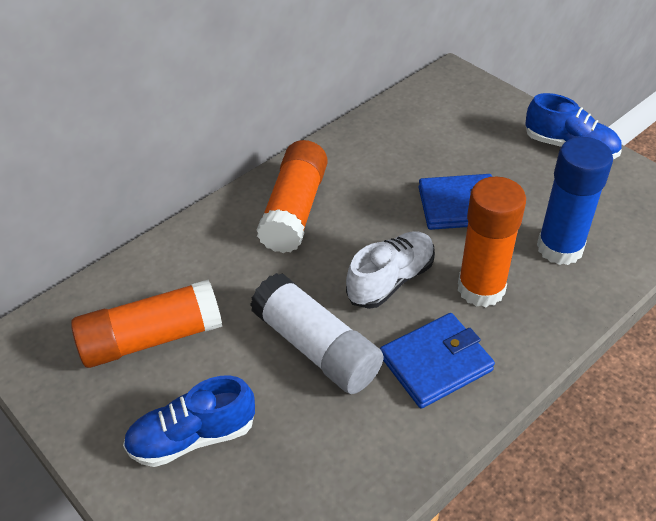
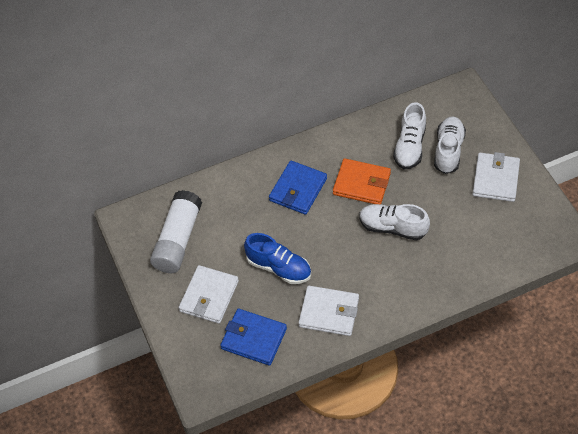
blue glue stick: 1 -> 0
blue shoe: 2 -> 1
orange glue stick: 3 -> 0
orange wallet: 0 -> 1
white shoe: 1 -> 3
white wallet: 0 -> 3

